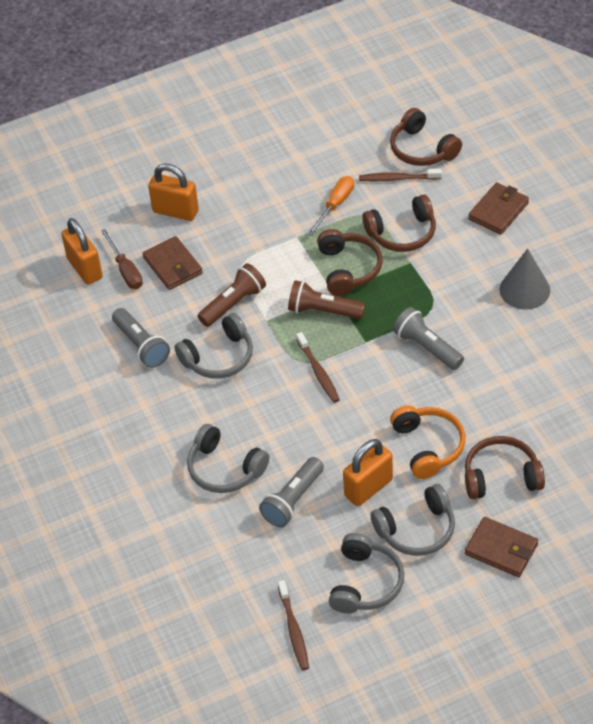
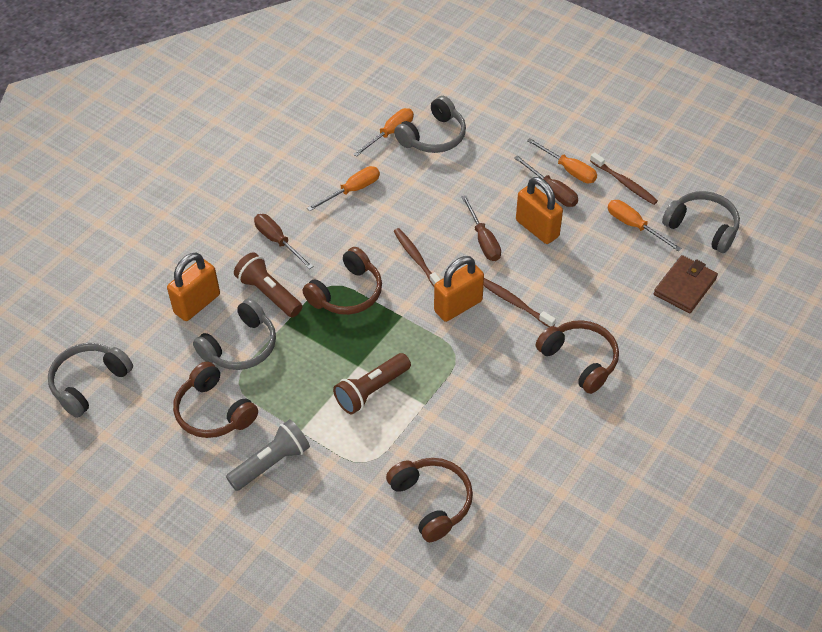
brown screwdriver: 1 -> 3
brown wallet: 3 -> 1
grey cone: 1 -> 0
grey flashlight: 3 -> 1
orange headphones: 1 -> 0
orange screwdriver: 1 -> 4

